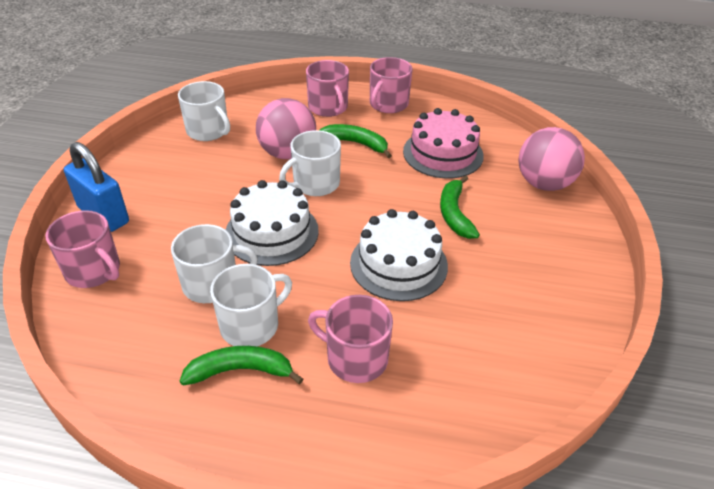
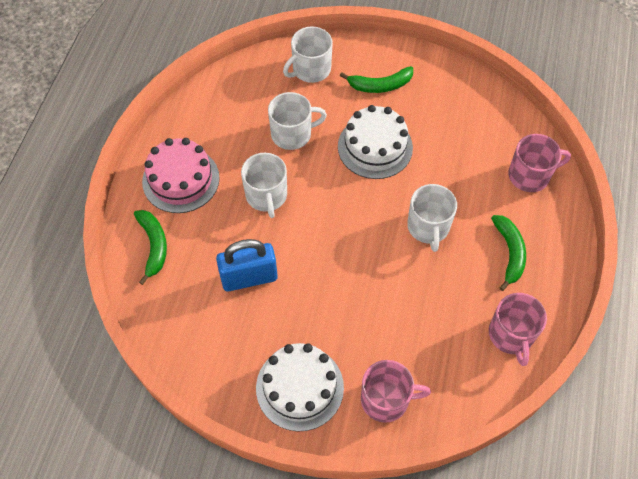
pink ball: 2 -> 0
pink mug: 4 -> 3

